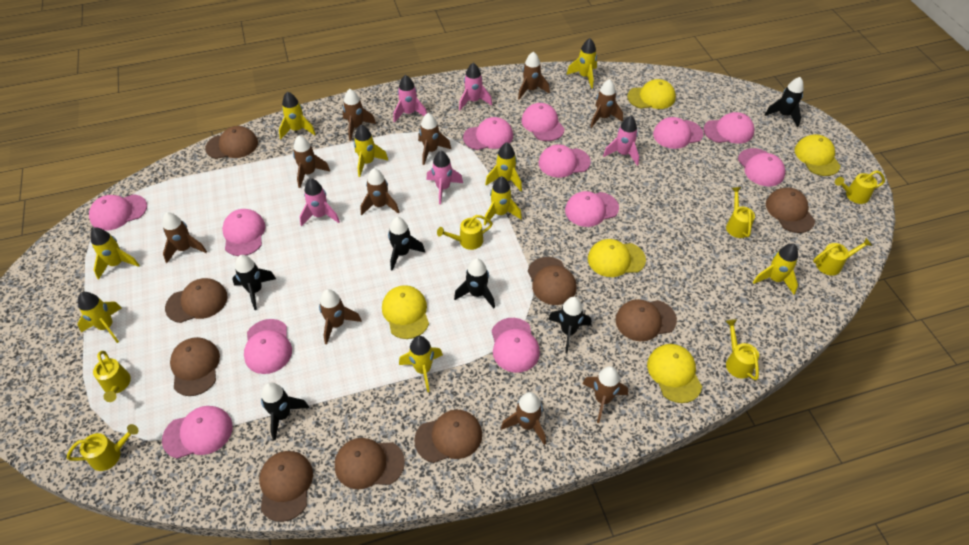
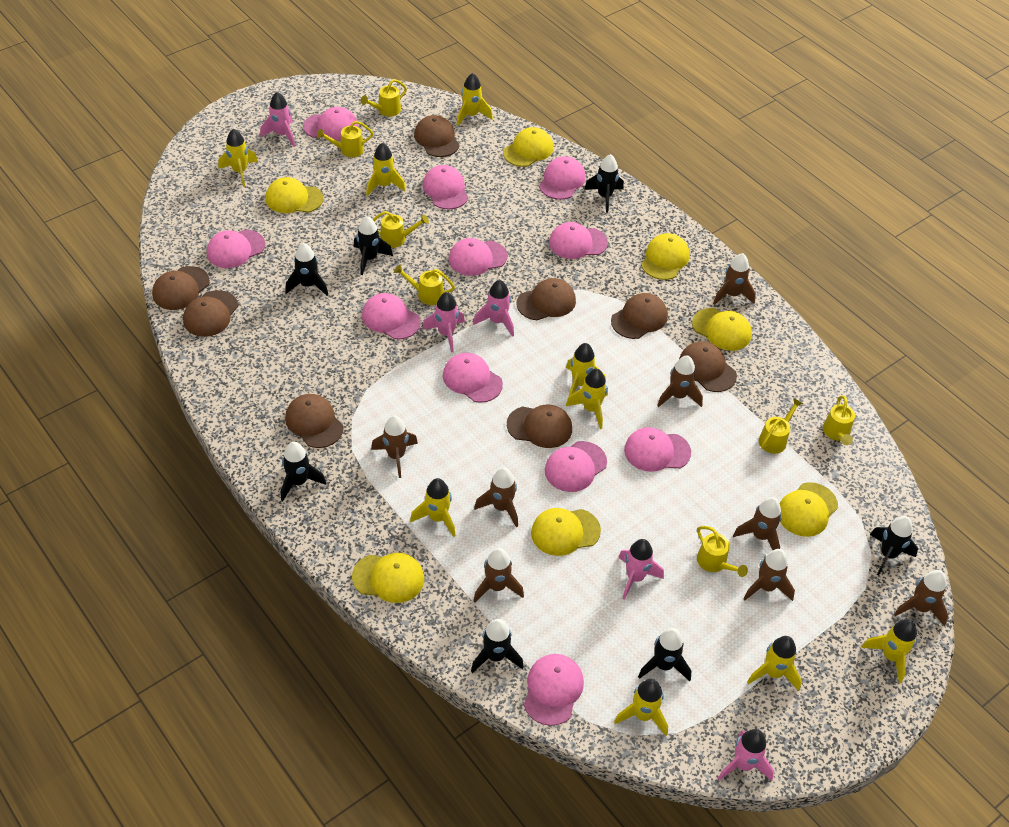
black rocket: 6 -> 7
brown cap: 9 -> 8
brown rocket: 10 -> 8
pink cap: 12 -> 11
yellow cap: 5 -> 7

